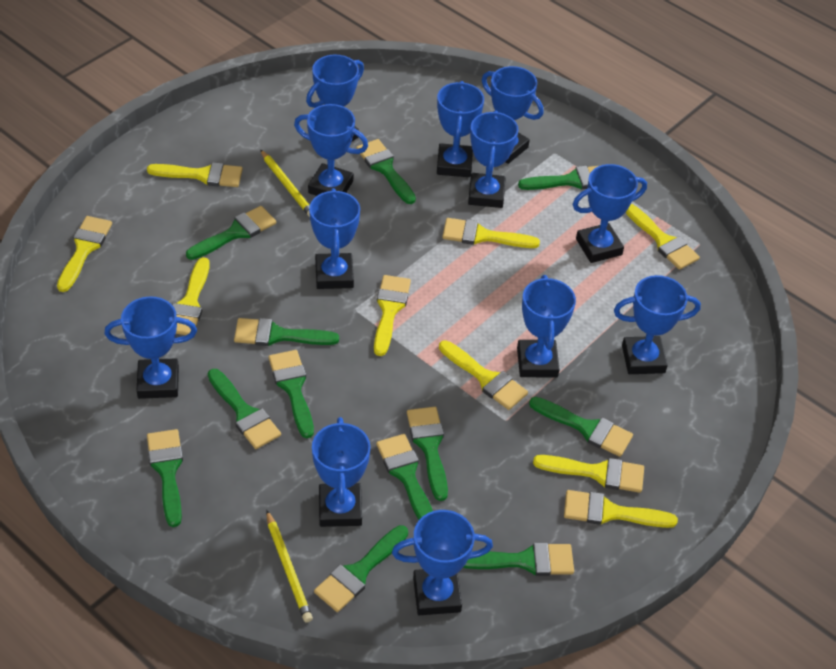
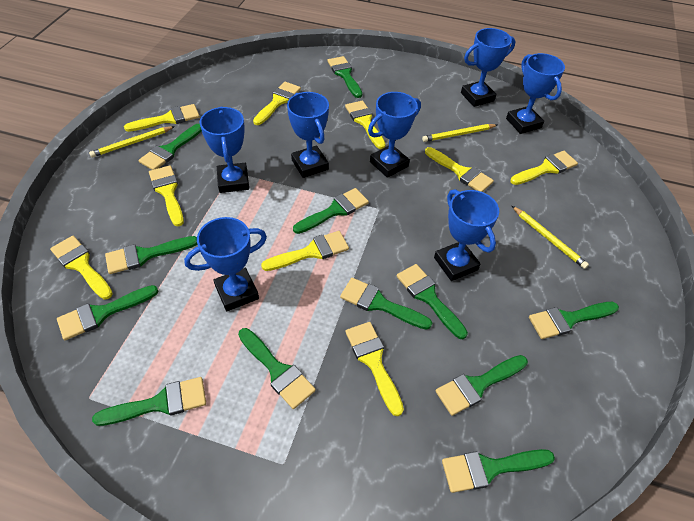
blue trophy: 12 -> 7
yellow pencil: 2 -> 3

